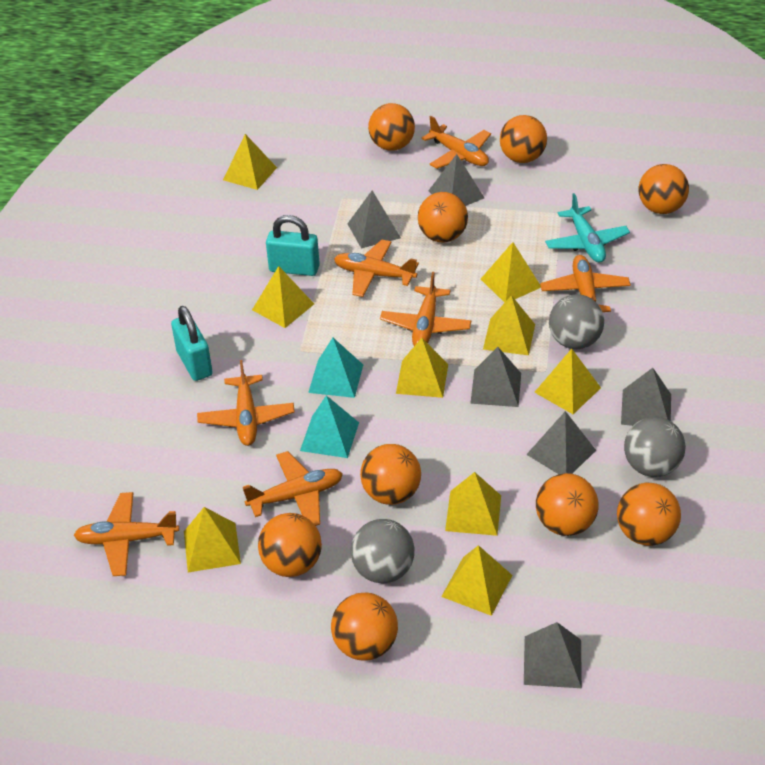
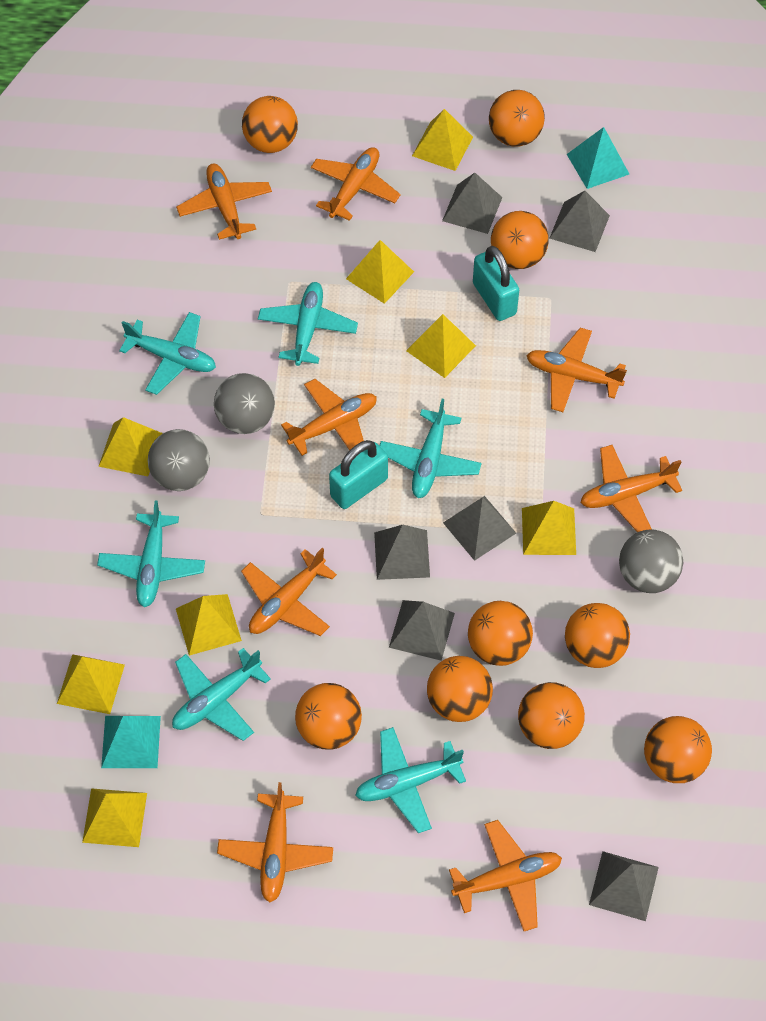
orange plane: 7 -> 8
turquoise plane: 1 -> 6
yellow pyramid: 9 -> 8

